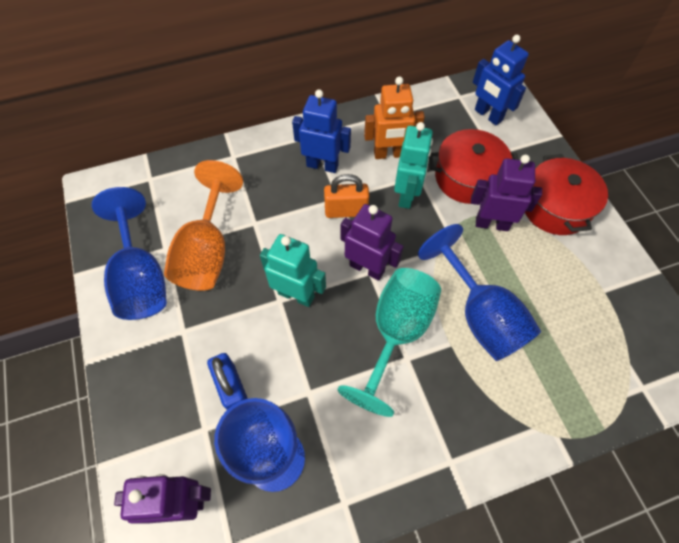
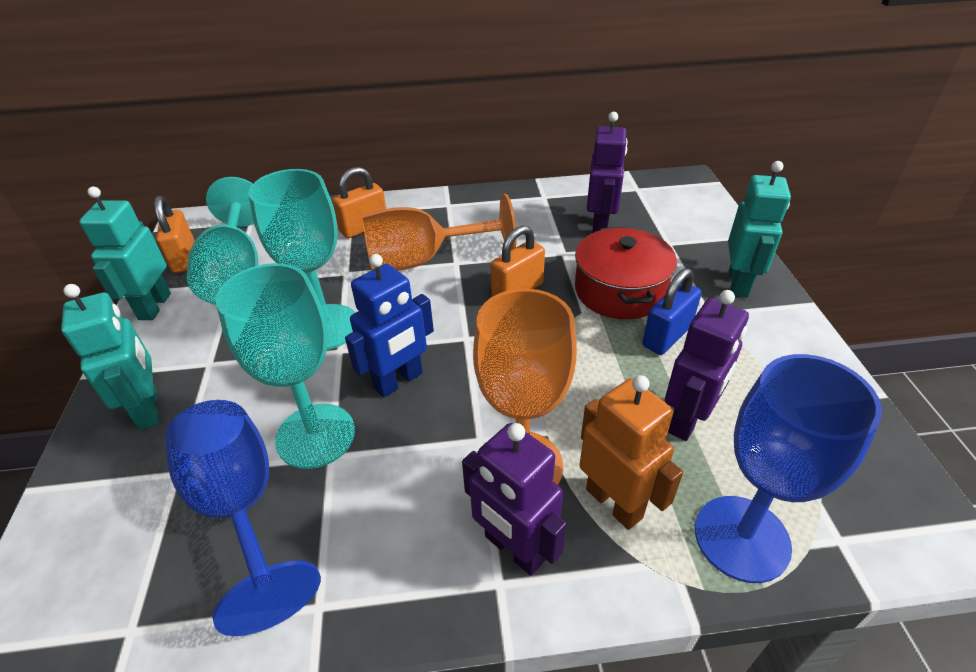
blue goblet: 3 -> 2
blue robot: 2 -> 1
orange goblet: 1 -> 2
orange padlock: 1 -> 3
red pot: 2 -> 1
turquoise goblet: 1 -> 3
turquoise robot: 2 -> 3

